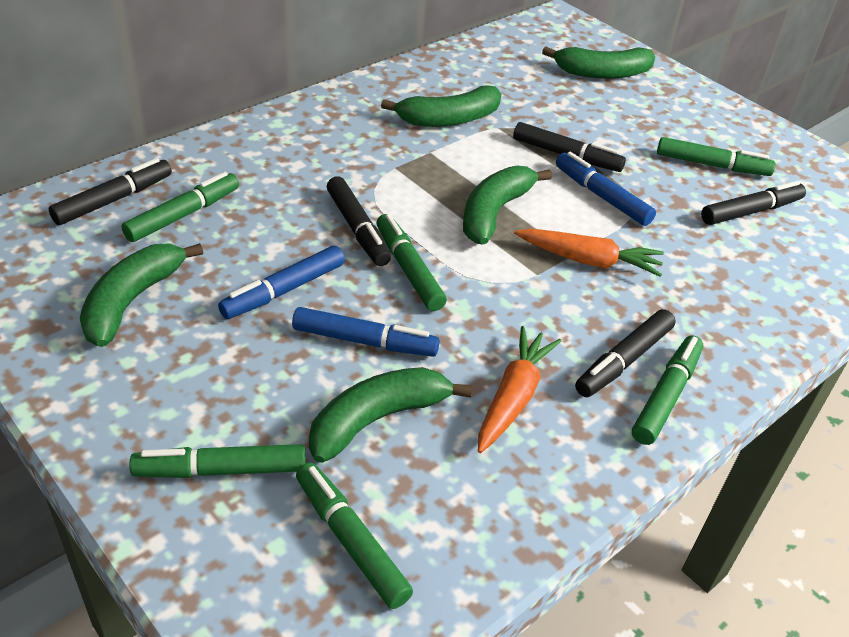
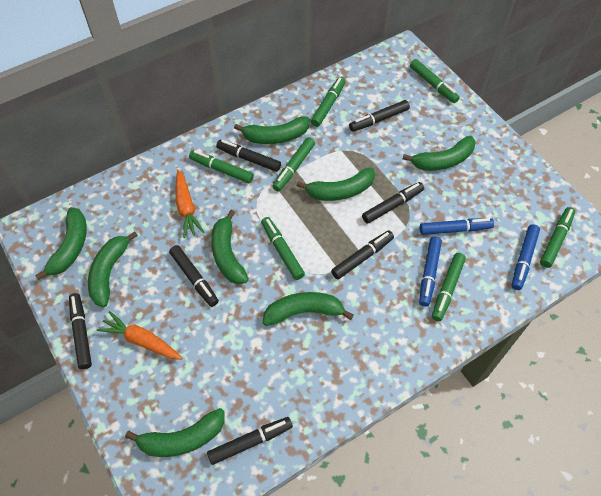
black marker: 5 -> 7
green banana: 5 -> 8
green marker: 6 -> 7

